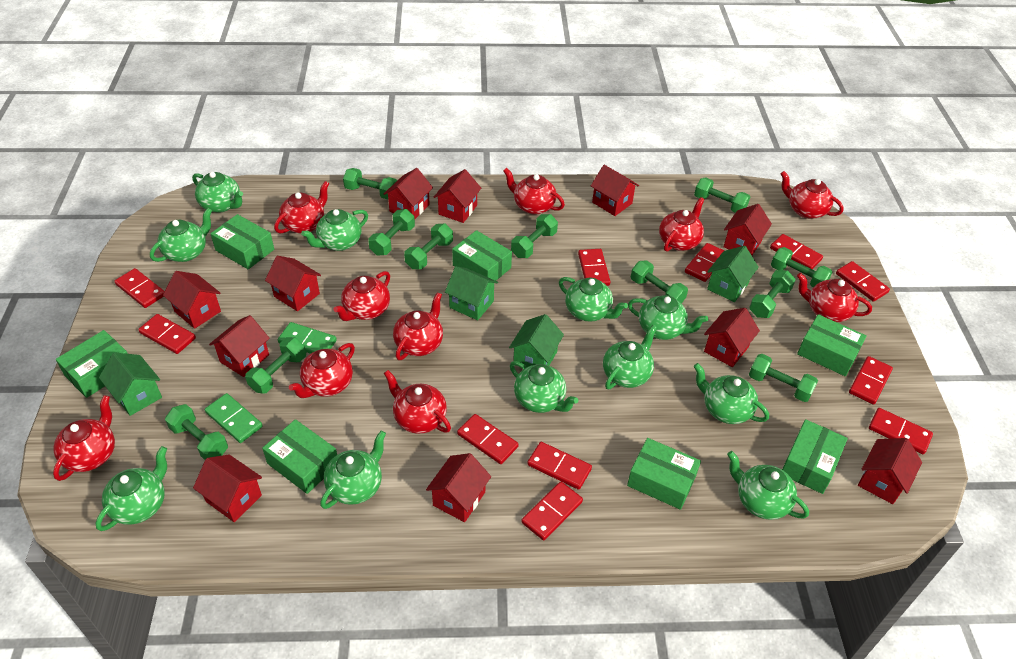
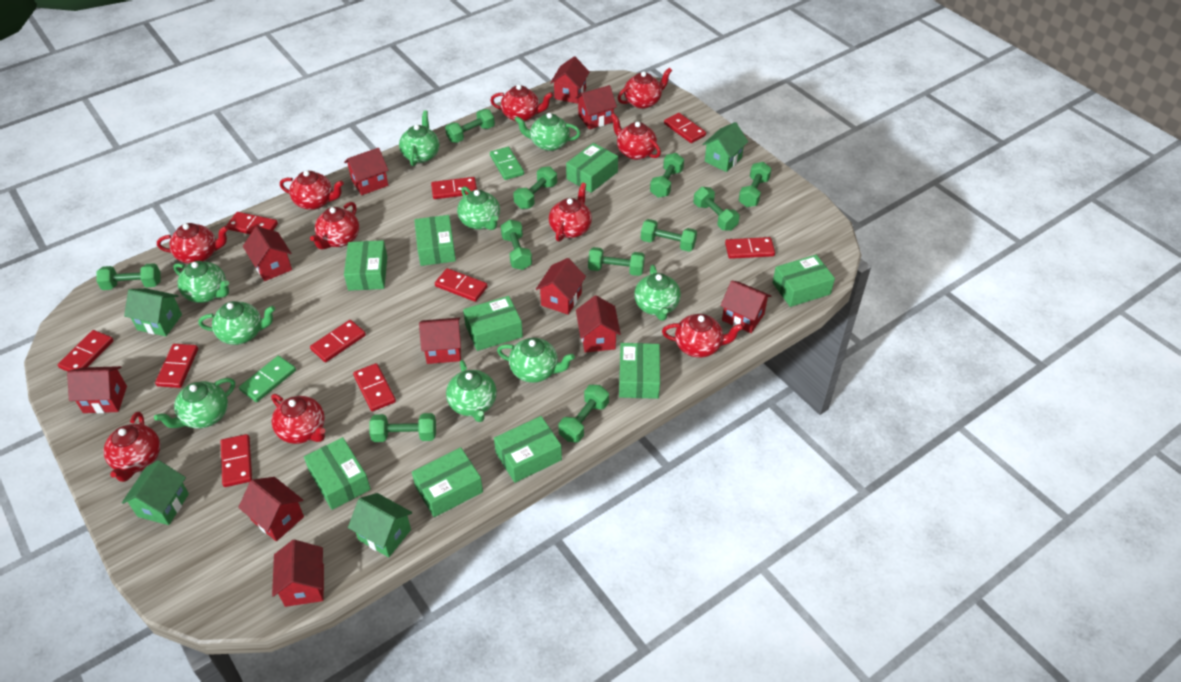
green box: 7 -> 9
green teapot: 11 -> 9
red domino: 11 -> 10

